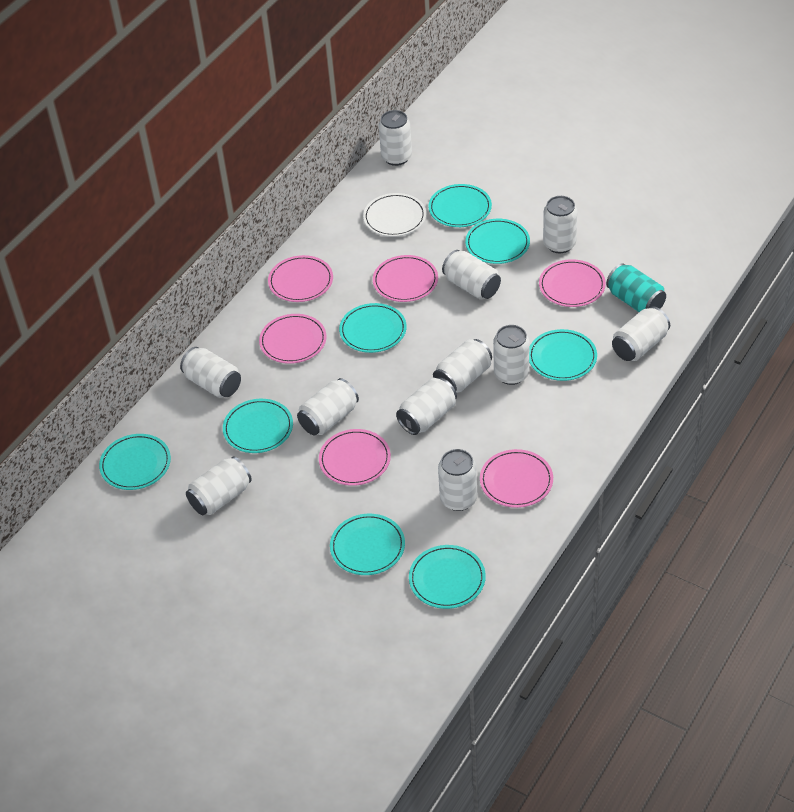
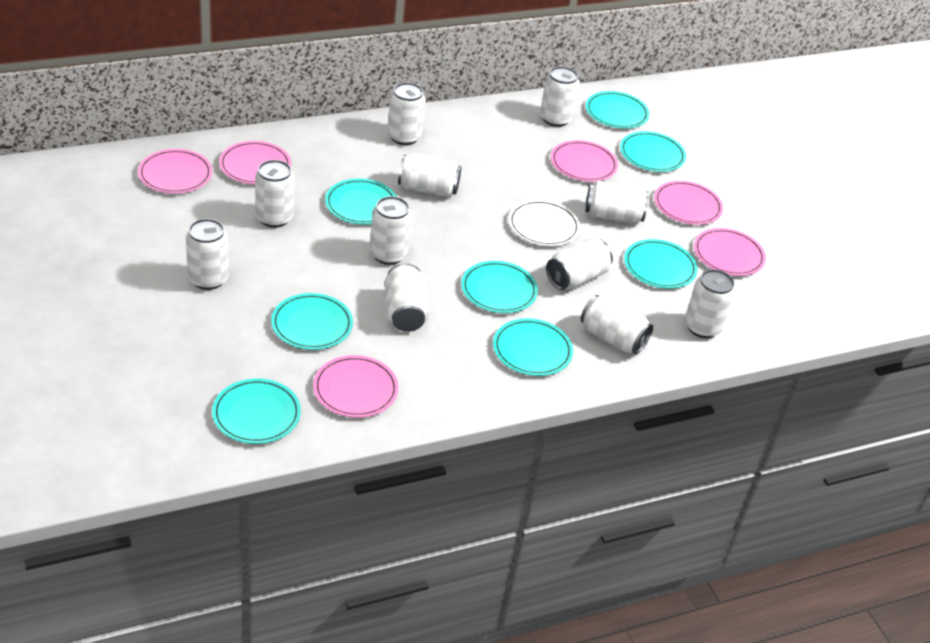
turquoise can: 1 -> 0

